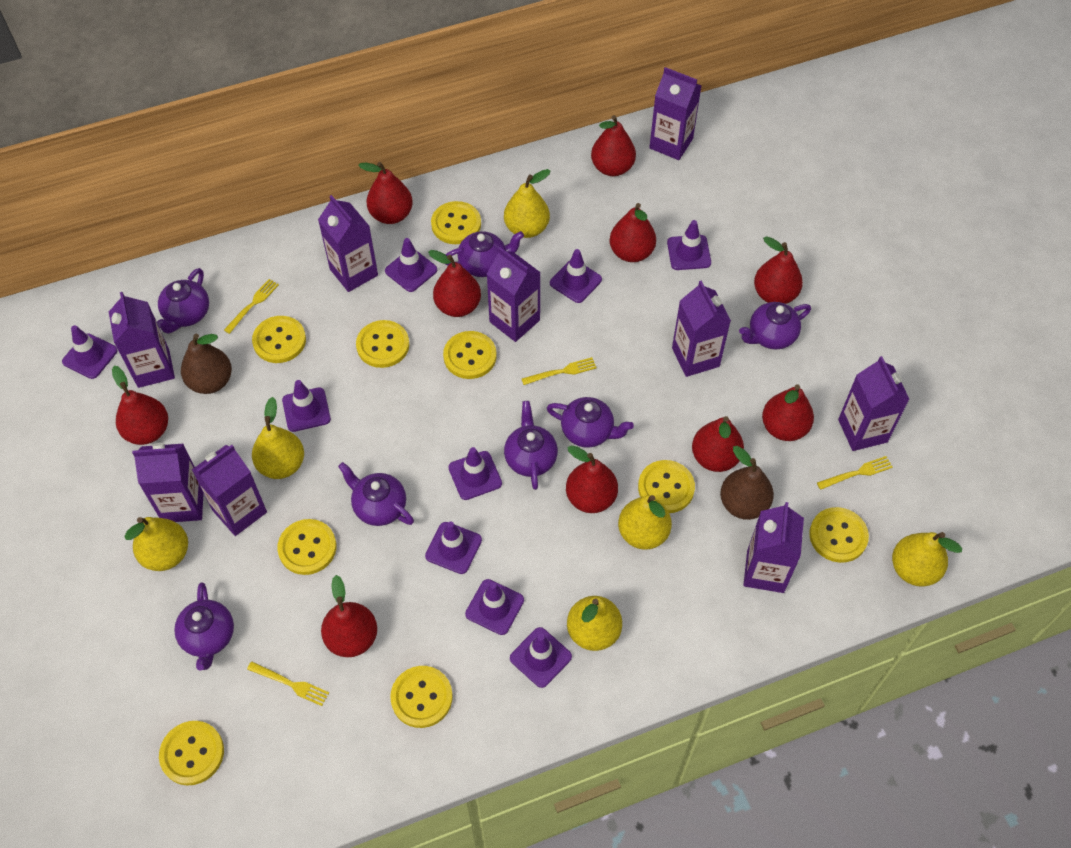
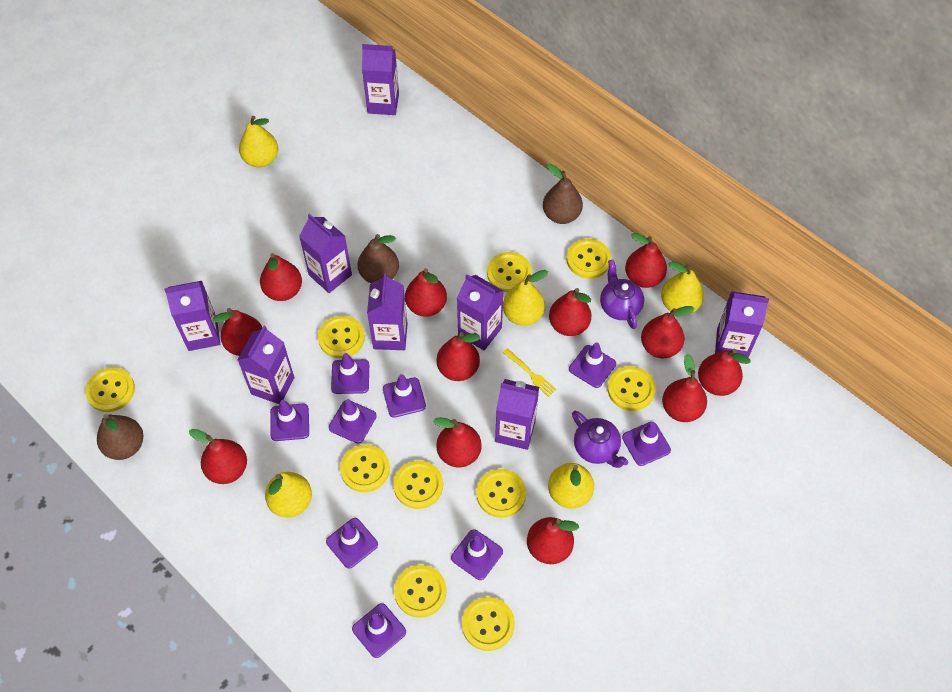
brown pear: 2 -> 3
purple carton: 9 -> 8
purple teapot: 7 -> 2
red pear: 10 -> 12
yellow button: 9 -> 10
yellow fork: 4 -> 1
yellow pear: 6 -> 5

